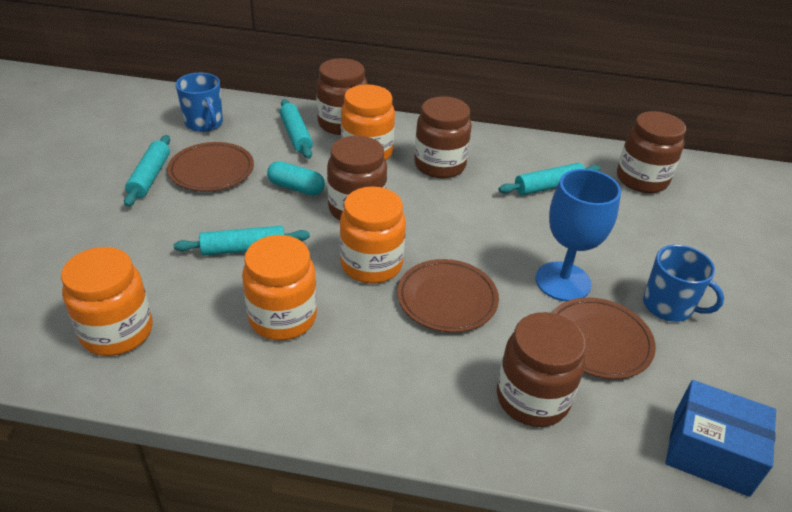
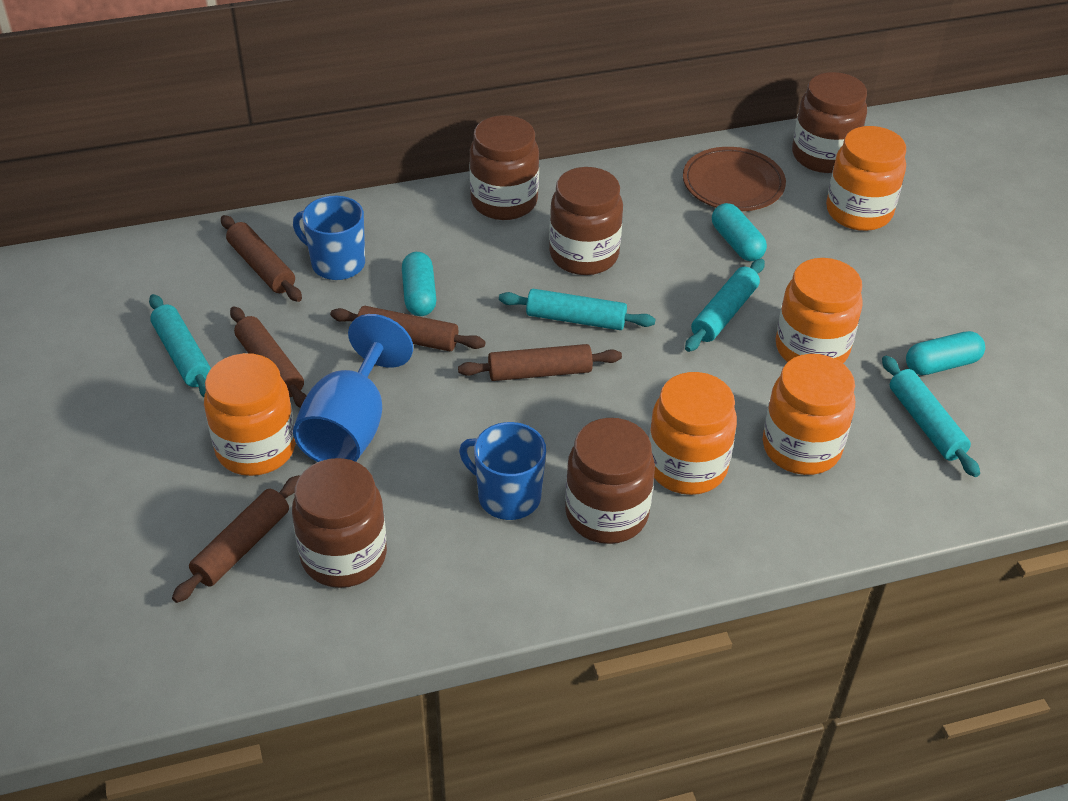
blue box: 1 -> 0
brown plate: 3 -> 1
brown rolling pin: 0 -> 5
orange jar: 4 -> 5
turquoise capsule: 1 -> 3

